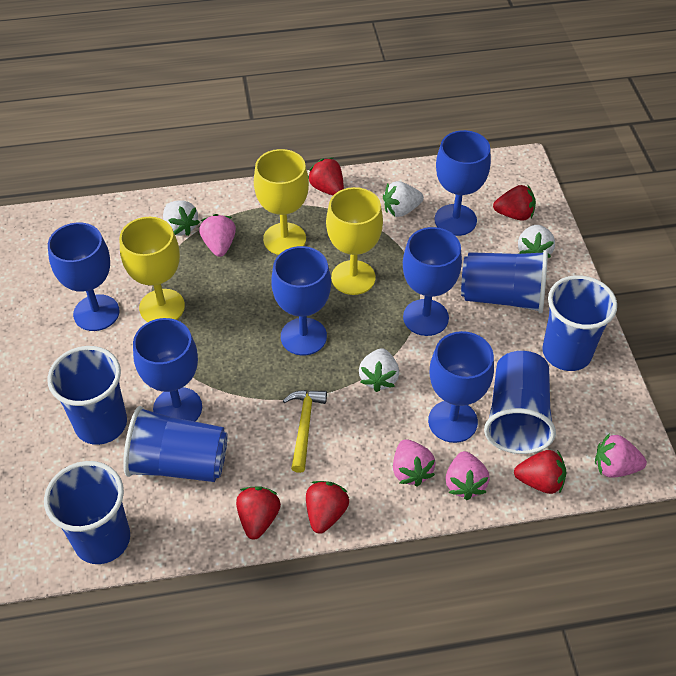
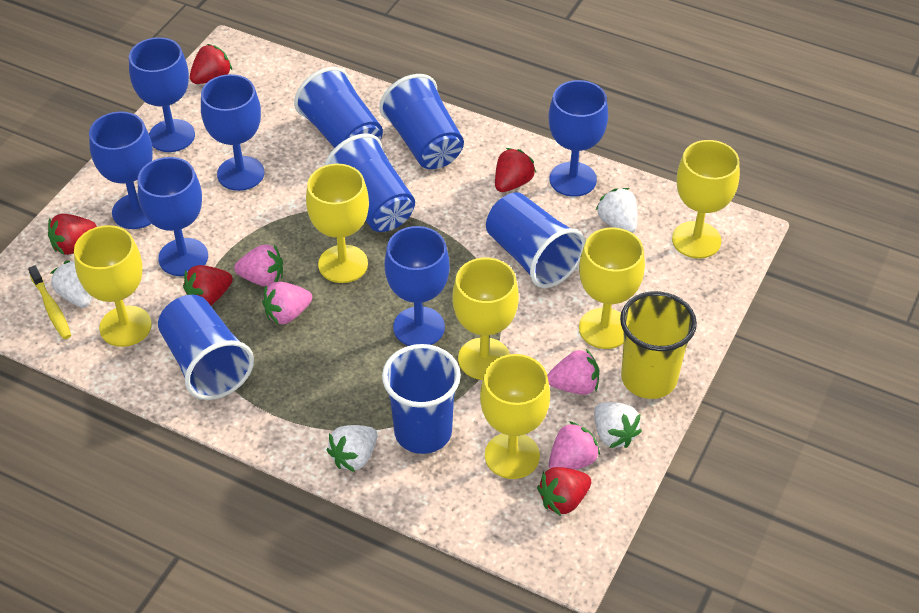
yellow cup: 0 -> 1
yellow goblet: 3 -> 6
yellow hammer: 1 -> 0
yellow toothbrush: 0 -> 1

